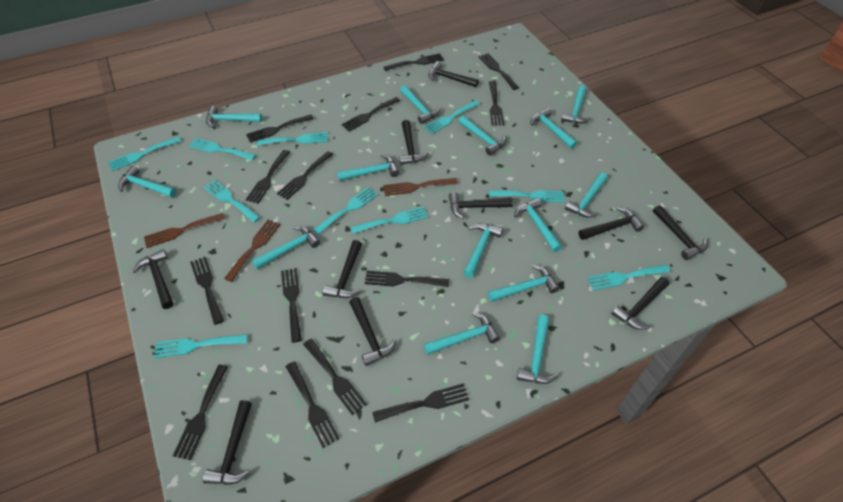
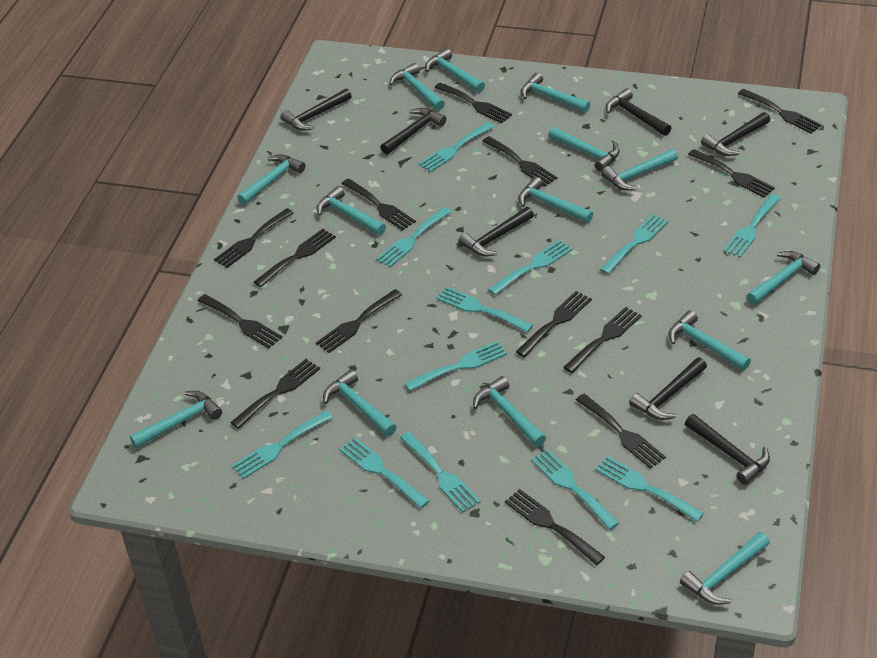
black hammer: 10 -> 7
brown fork: 3 -> 0
turquoise fork: 10 -> 12

